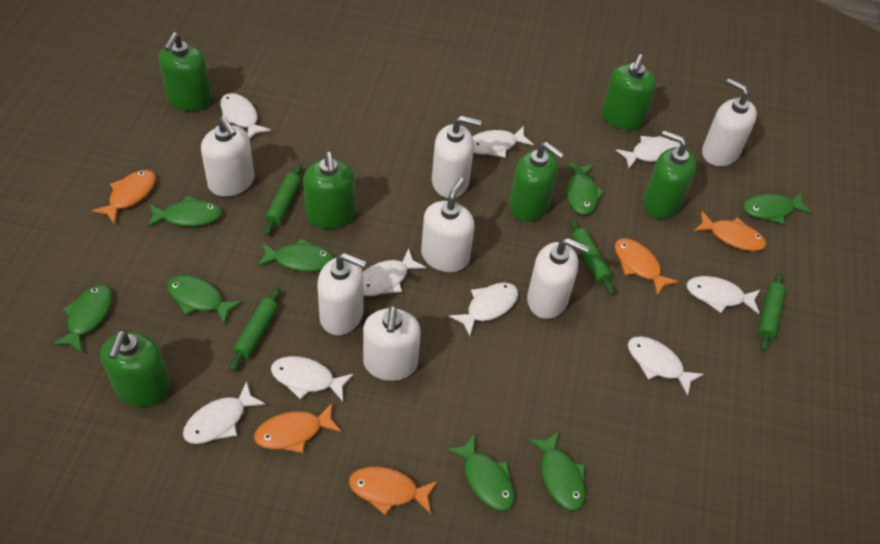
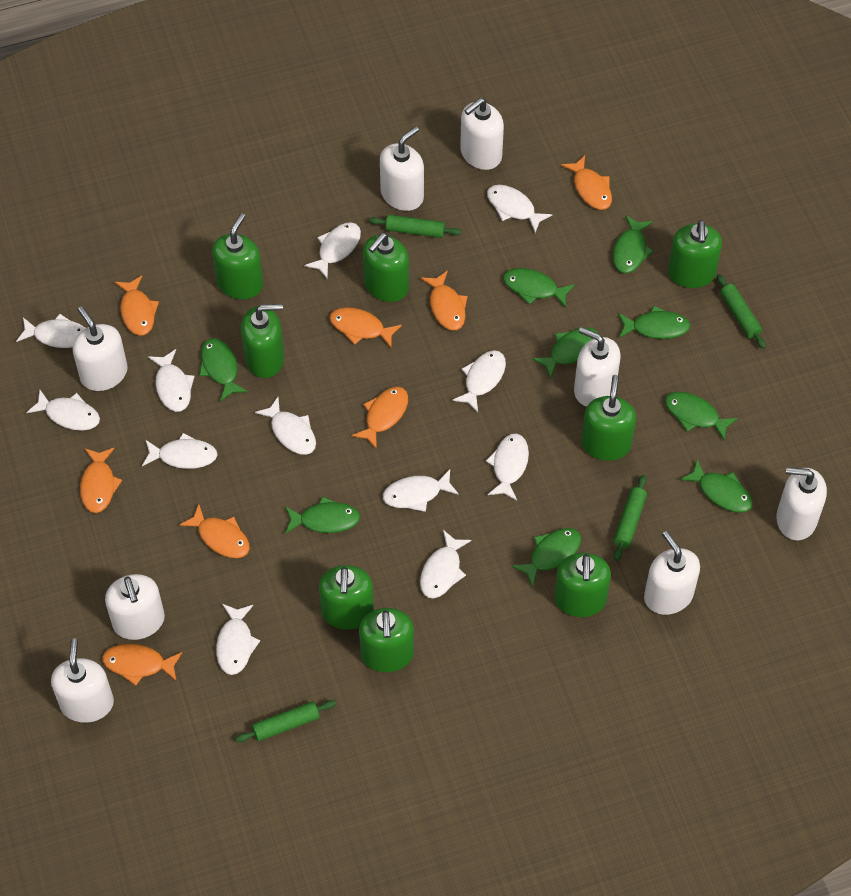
green fish: 8 -> 9
green soap dispenser: 6 -> 8
orange fish: 5 -> 8
white fish: 9 -> 12
white soap dispenser: 7 -> 8

